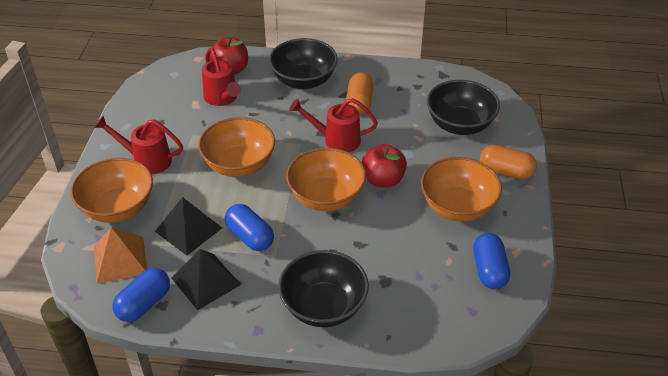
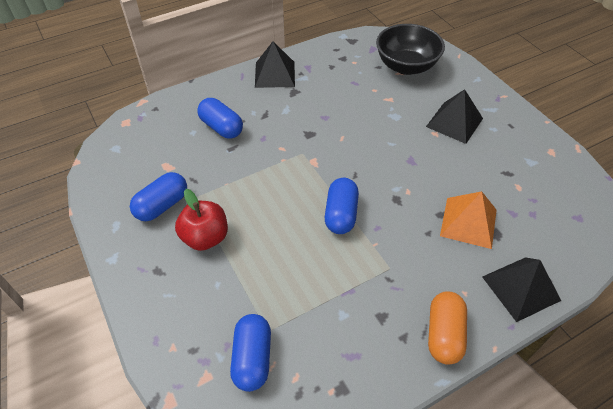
black bowl: 3 -> 1
black pyramid: 2 -> 3
blue capsule: 3 -> 4
orange bowl: 4 -> 0
orange capsule: 2 -> 1
red apple: 2 -> 1
red watering can: 3 -> 0

